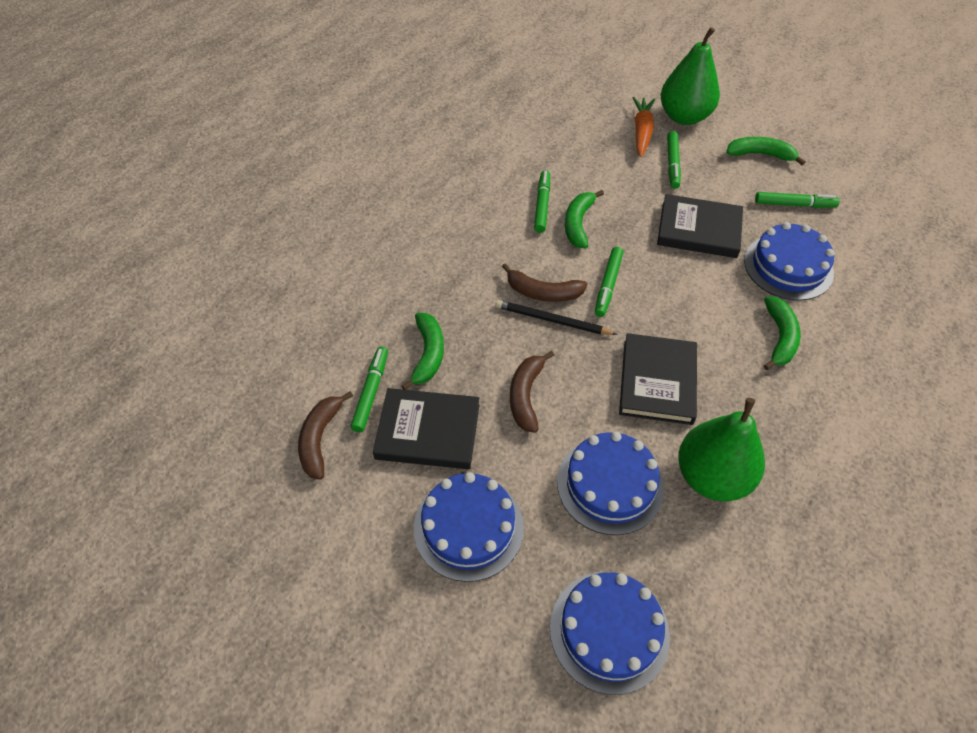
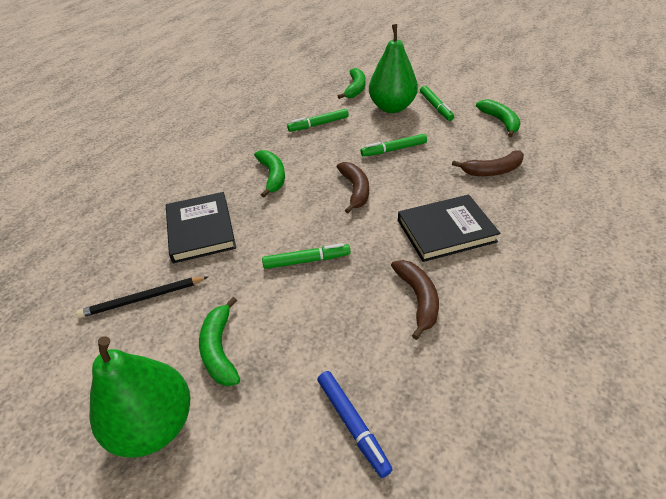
black book: 3 -> 2
blue cake: 4 -> 0
blue marker: 0 -> 1
green marker: 5 -> 4
orange carrot: 1 -> 0

